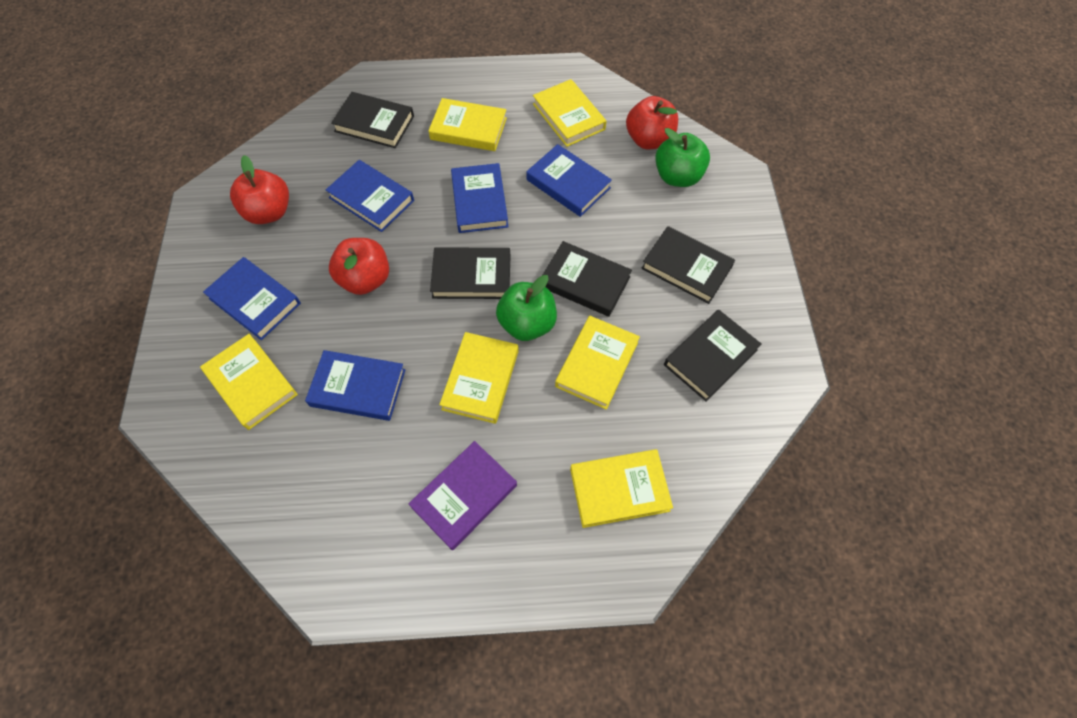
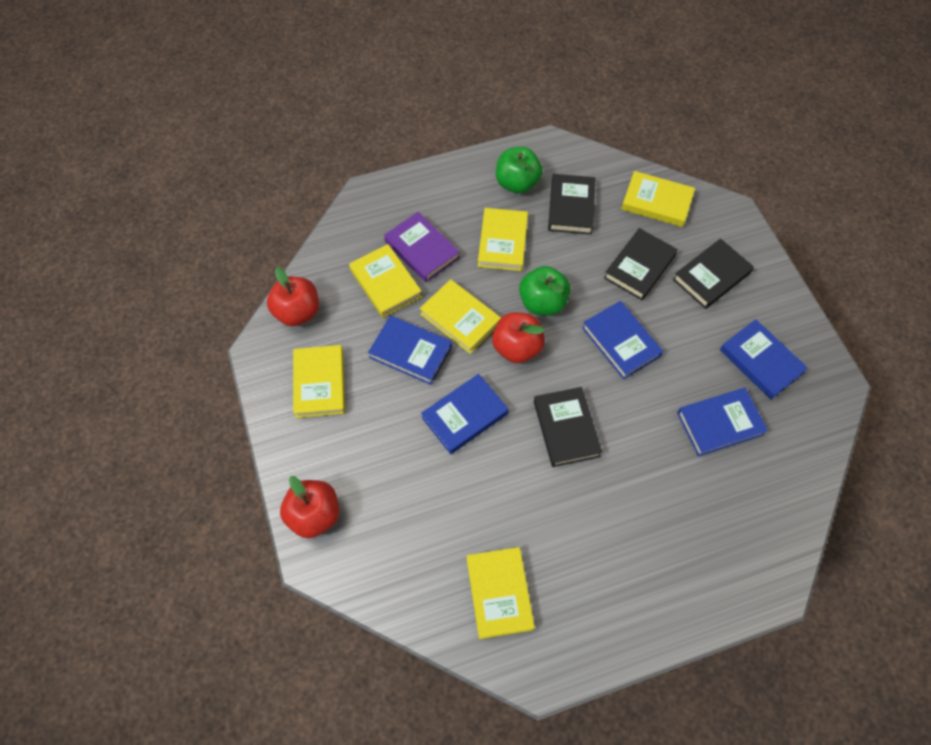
black book: 5 -> 4

